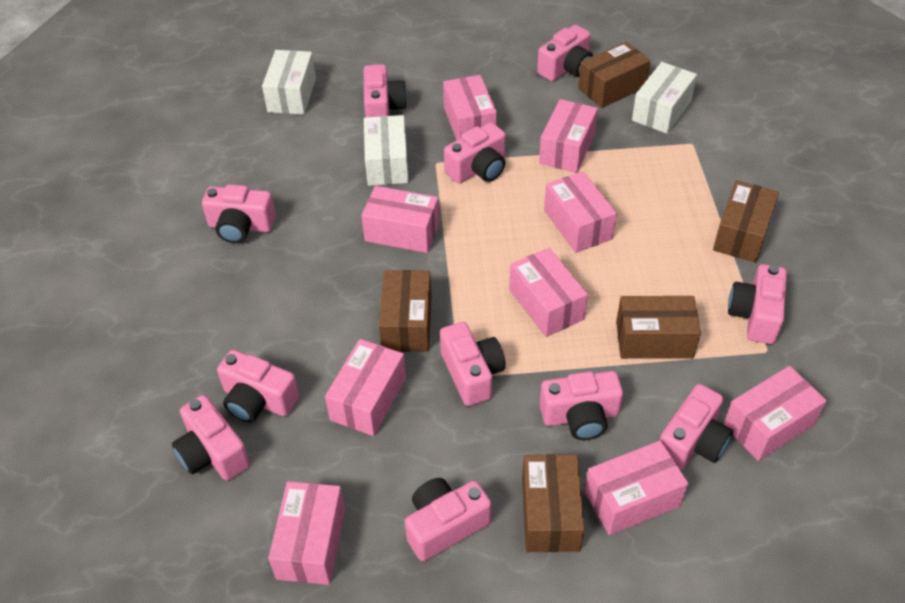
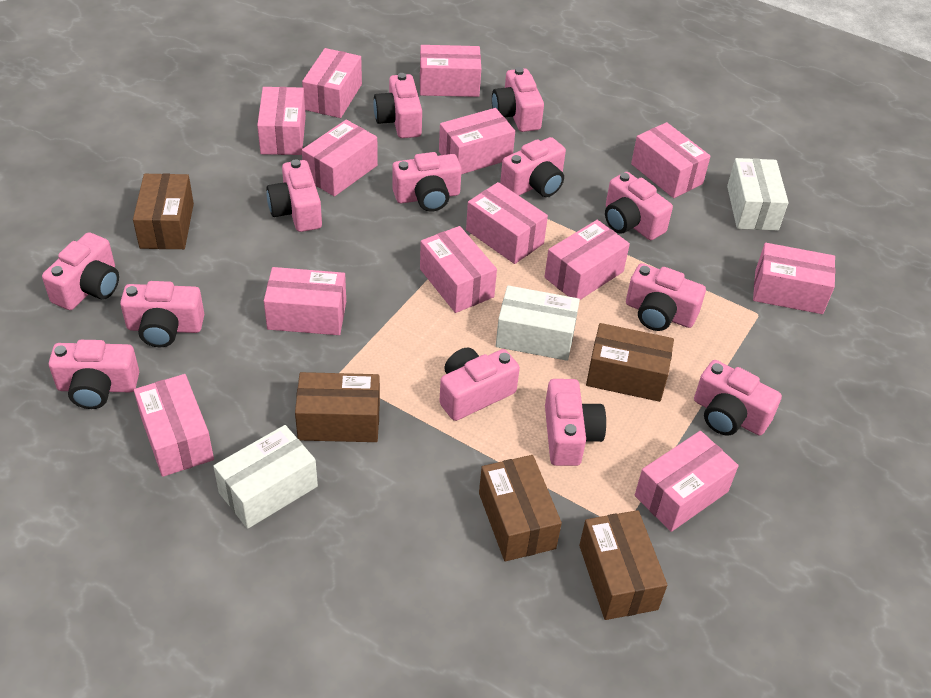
pink box: 9 -> 13
pink camera: 11 -> 13

